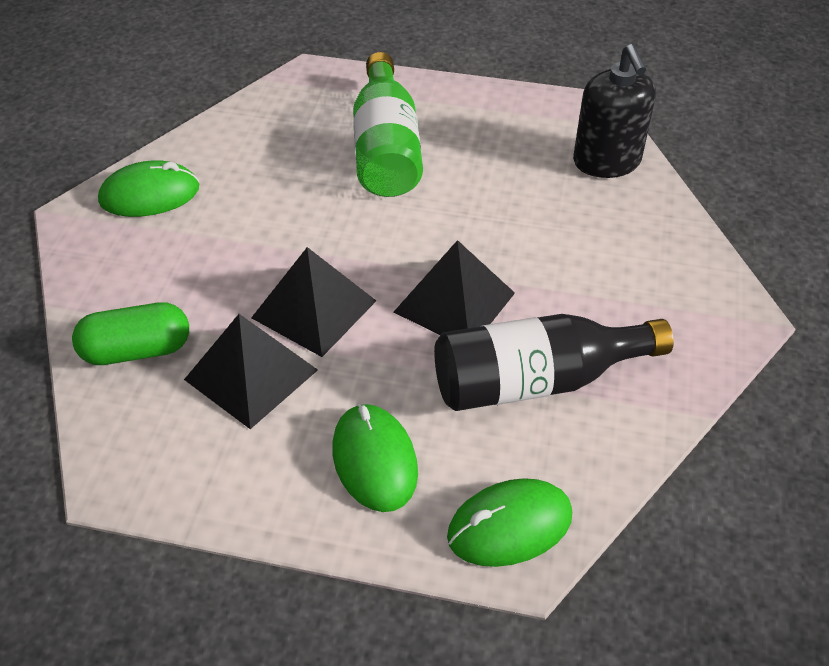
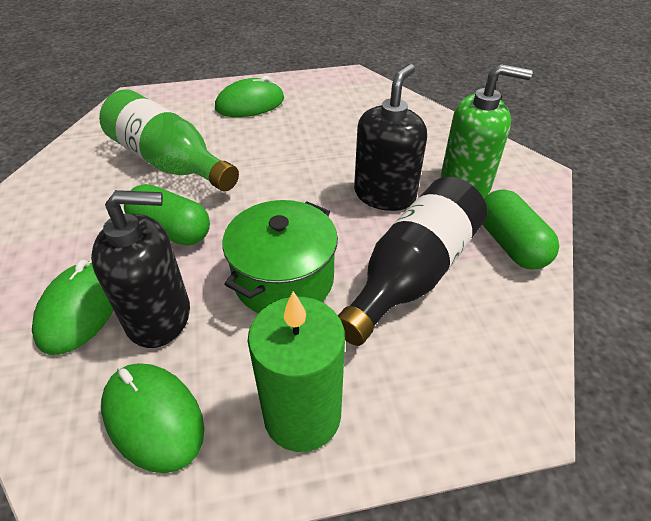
black pyramid: 3 -> 0
black soap dispenser: 1 -> 2
green candle: 0 -> 1
green capsule: 1 -> 2
green pot: 0 -> 1
green soap dispenser: 0 -> 1

